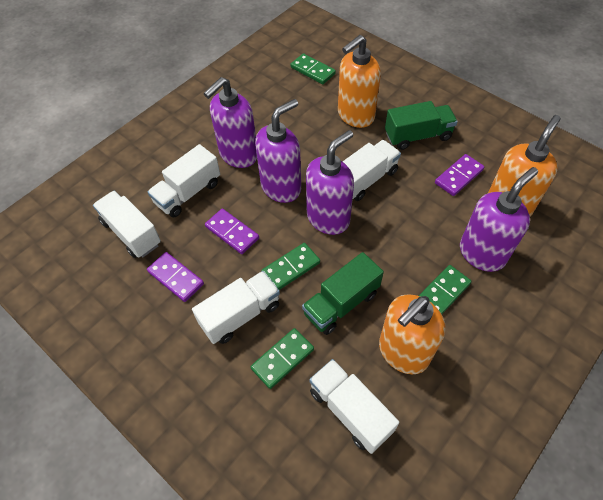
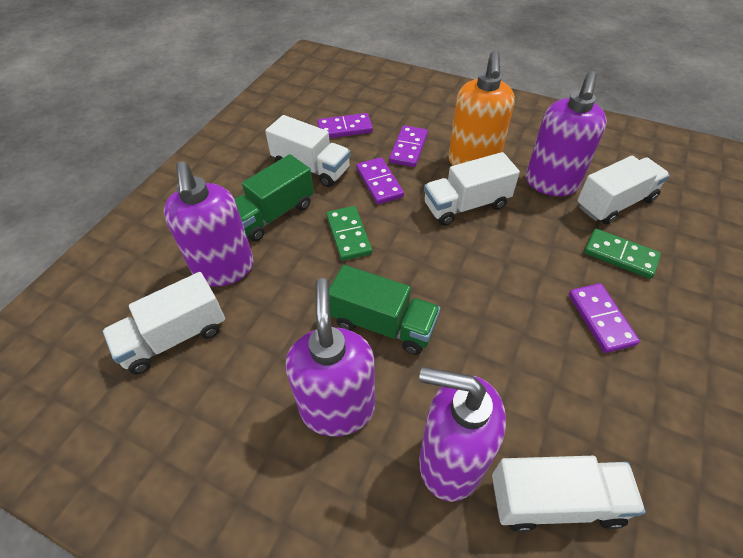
green domino: 4 -> 2
orange soap dispenser: 3 -> 1
purple domino: 3 -> 4

